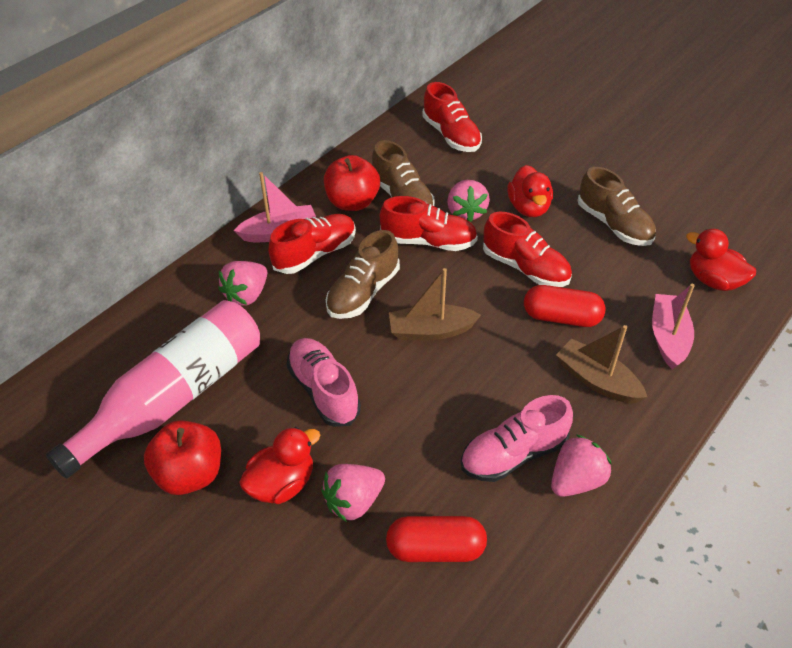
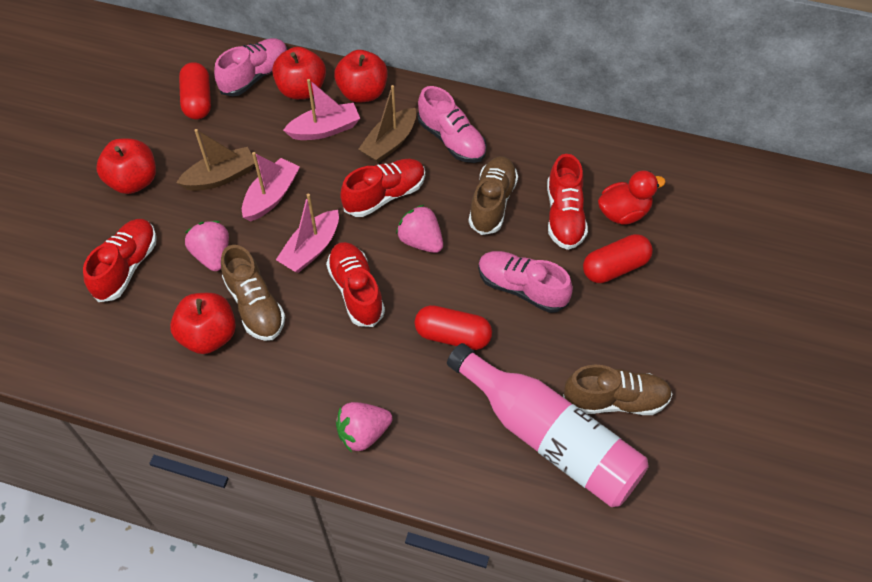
pink boat: 2 -> 3
pink shoe: 2 -> 3
pink strawberry: 4 -> 3
red apple: 2 -> 4
red capsule: 2 -> 3
red duck: 3 -> 1

